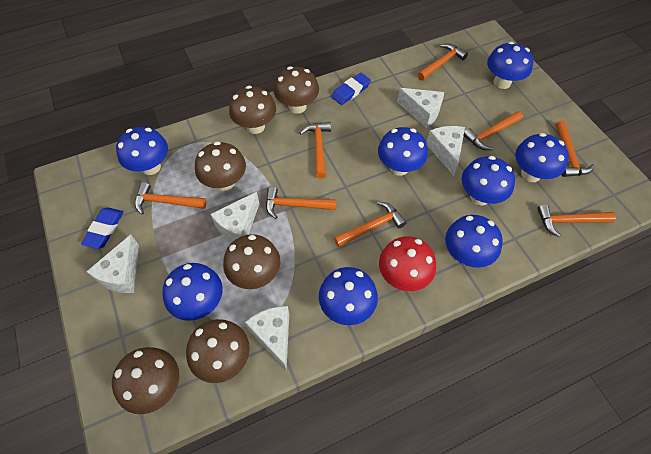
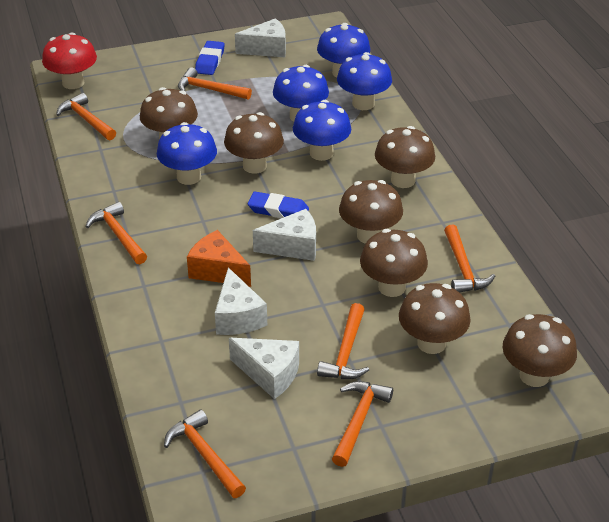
blue mushroom: 8 -> 5
brown mushroom: 6 -> 7
orange cheese: 0 -> 1
orange hammer: 8 -> 7
white cheese: 5 -> 4

